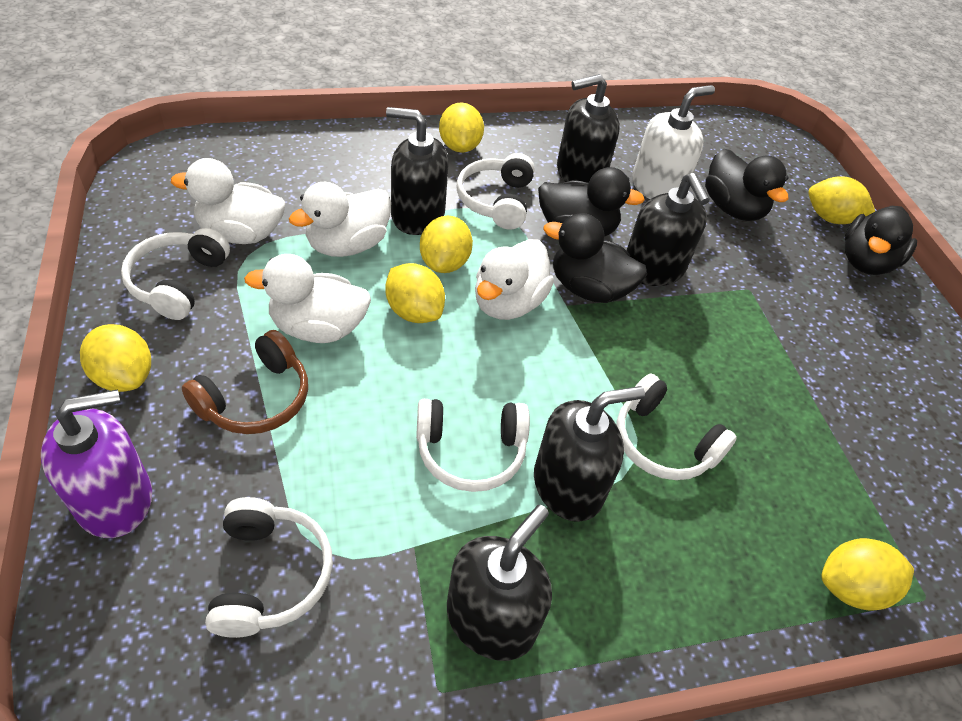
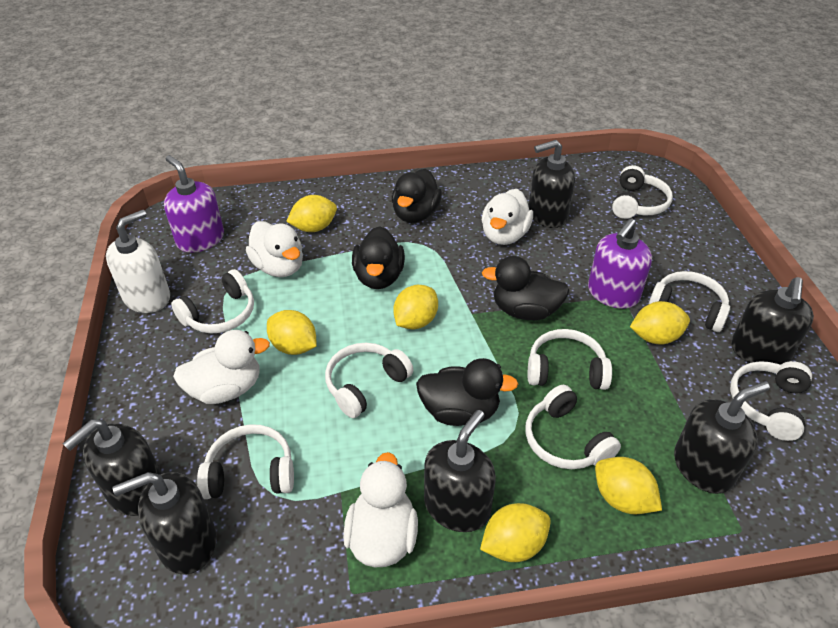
black soap dispenser: 5 -> 6
brown headphones: 1 -> 0
purple soap dispenser: 1 -> 2
white headphones: 5 -> 8

